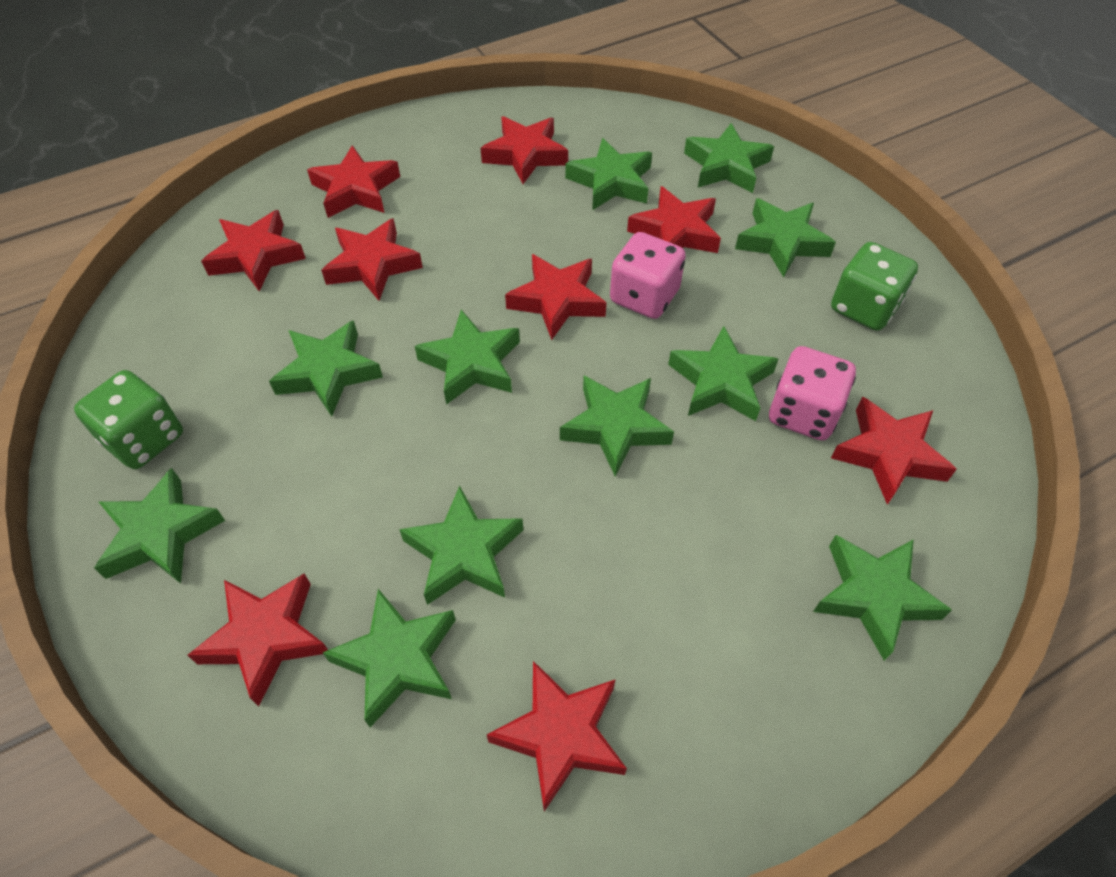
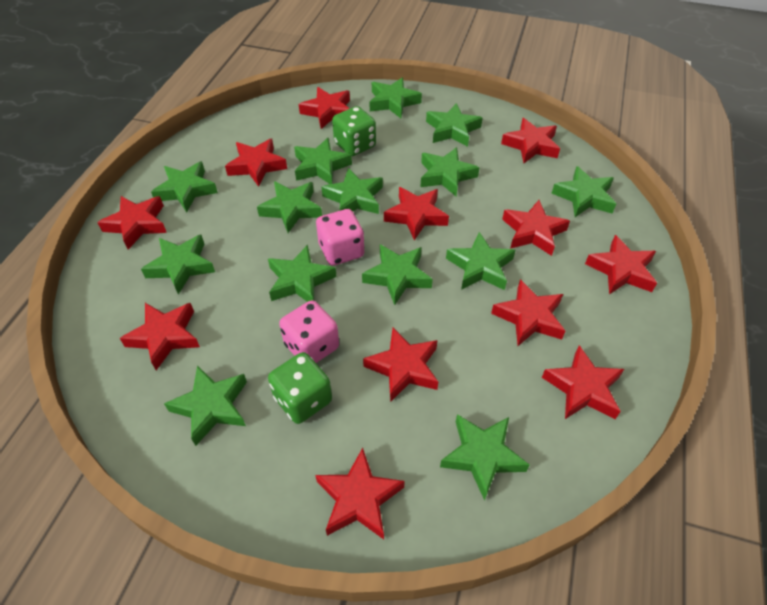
green star: 11 -> 14
red star: 9 -> 12

